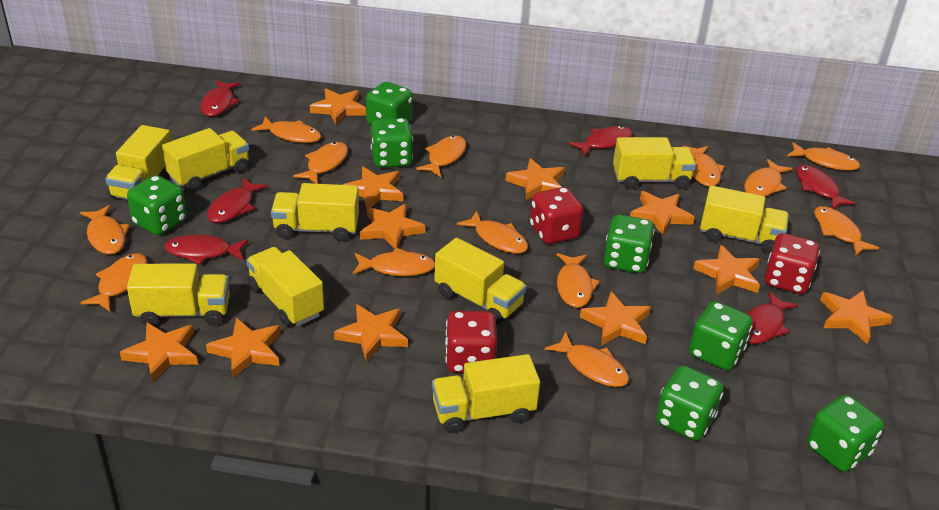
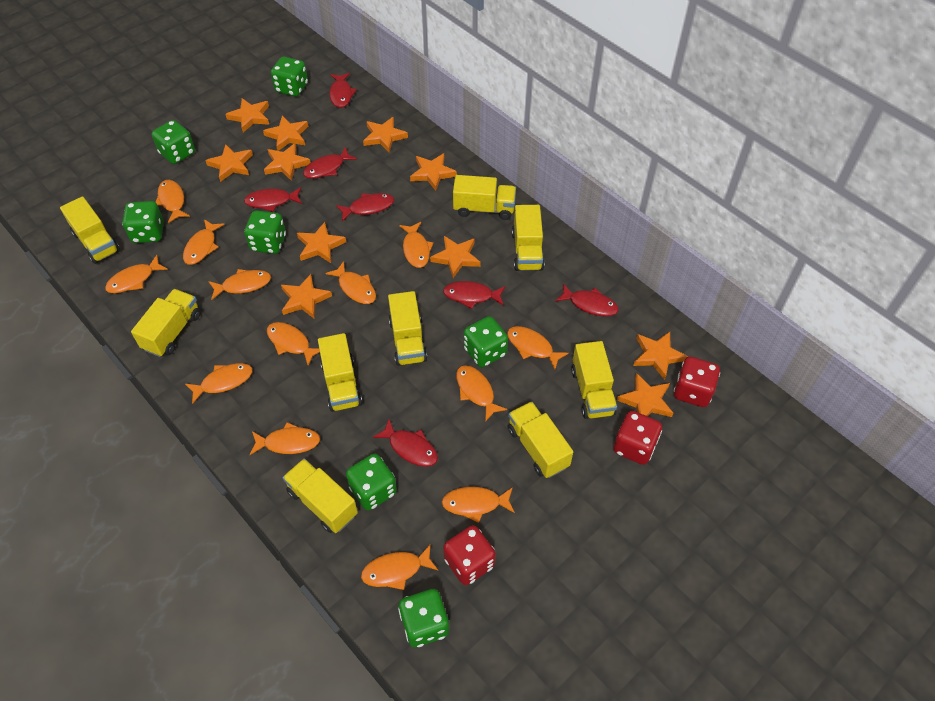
red fish: 6 -> 7

